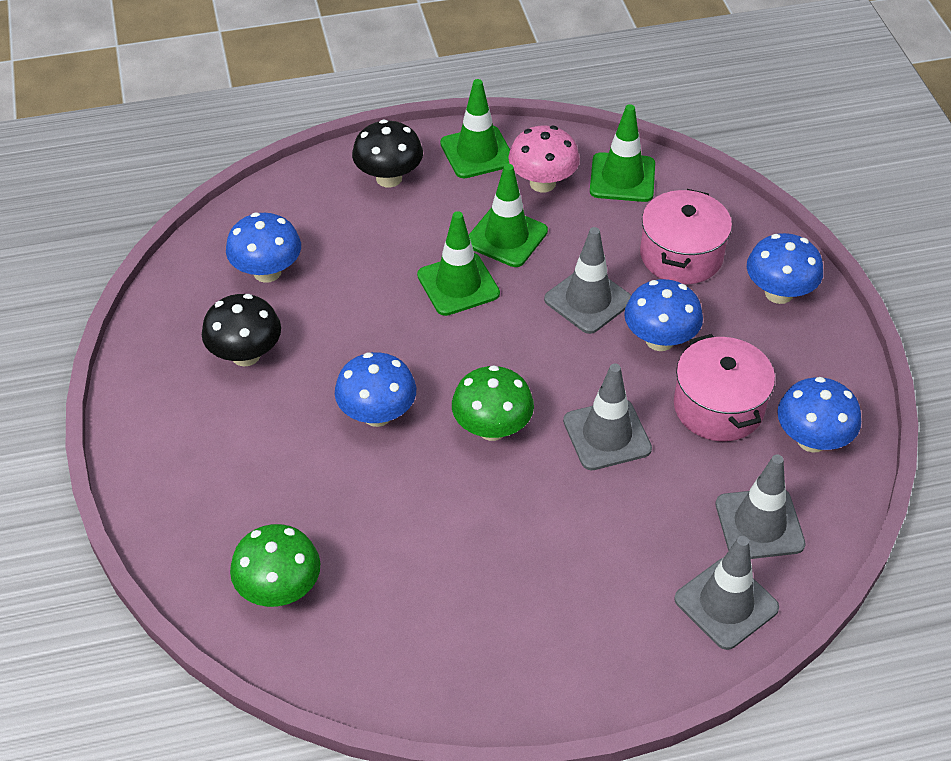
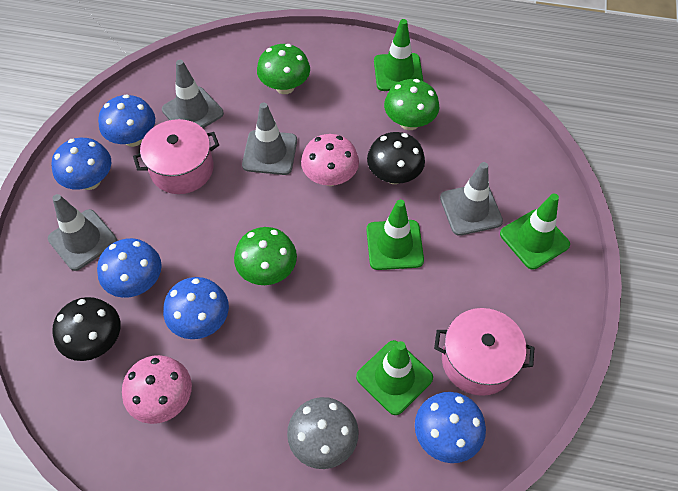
green mushroom: 2 -> 3
grey mushroom: 0 -> 1
pink mushroom: 1 -> 2

